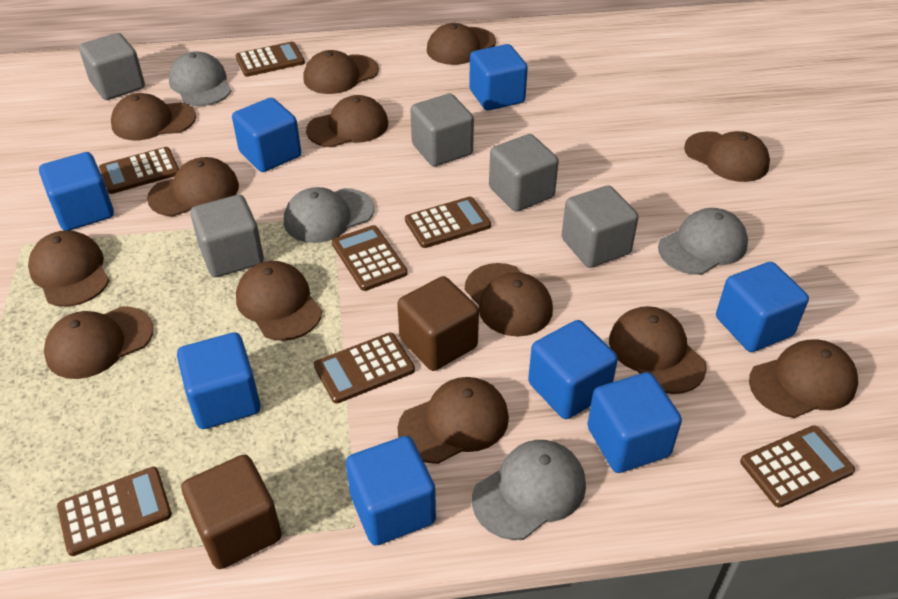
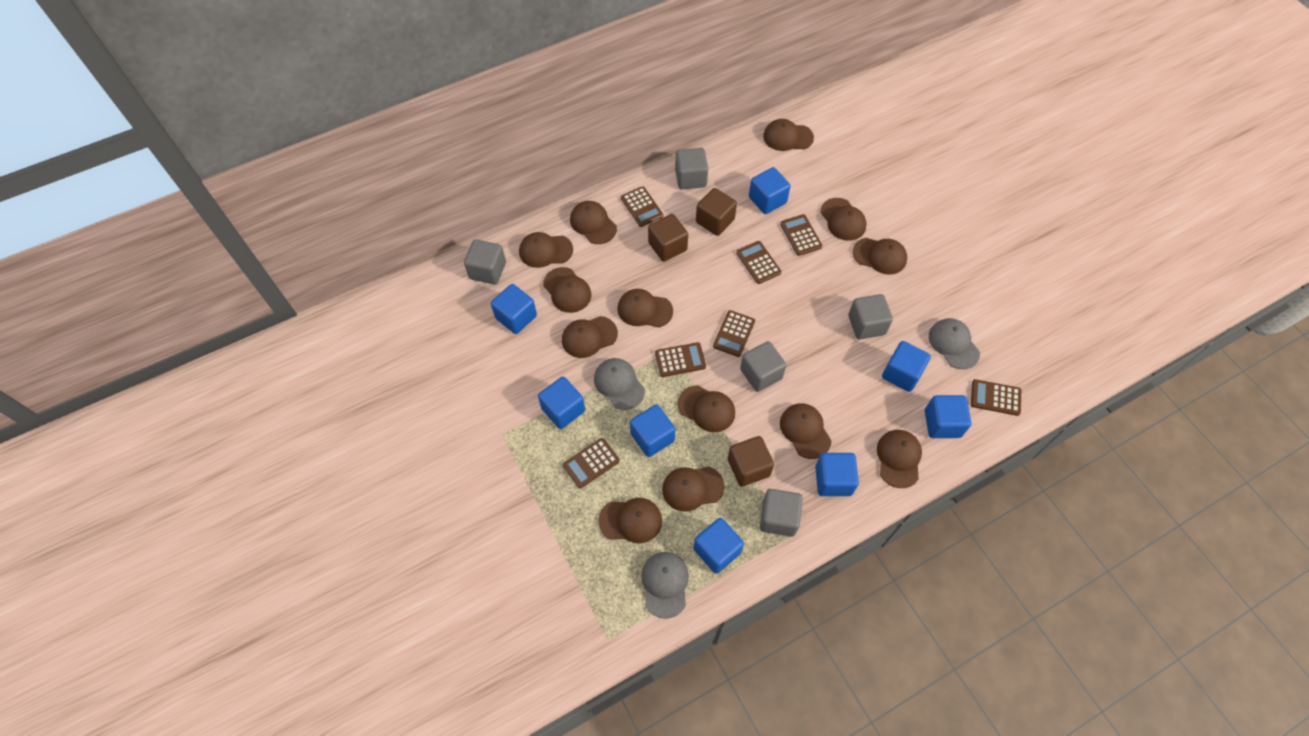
brown cube: 2 -> 3
grey cap: 4 -> 3

